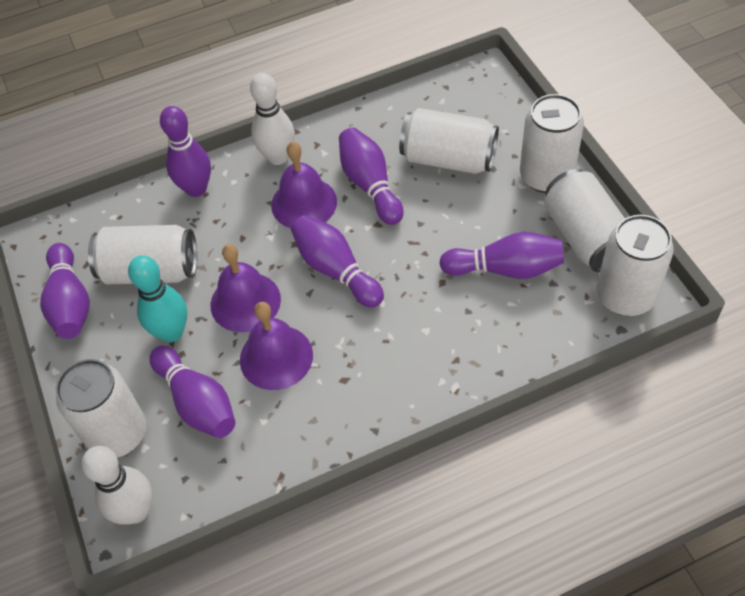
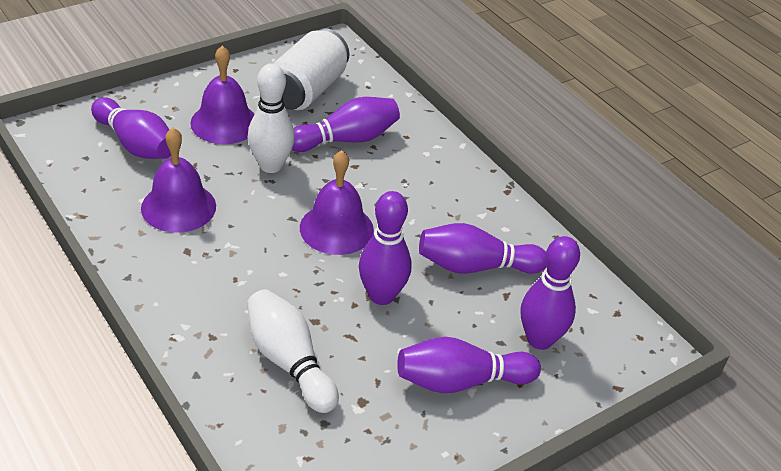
turquoise bowling pin: 1 -> 0
white can: 6 -> 1

